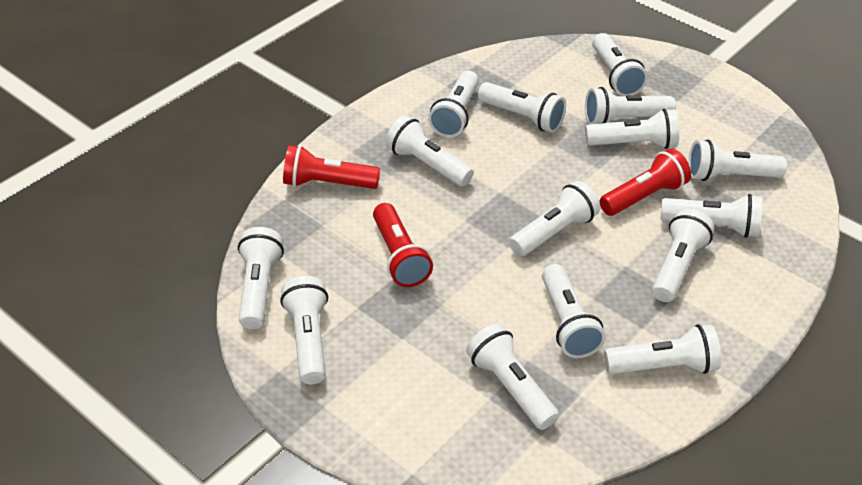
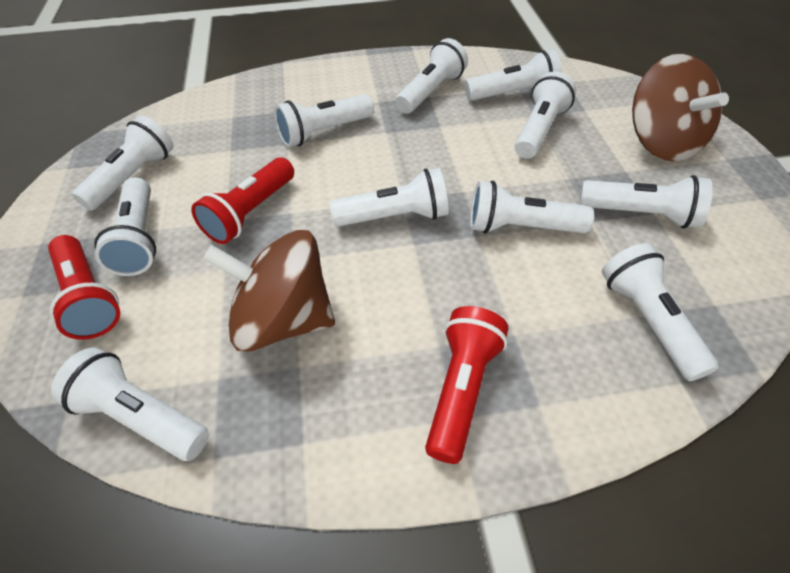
brown spinning top: 0 -> 2
white flashlight: 15 -> 11

